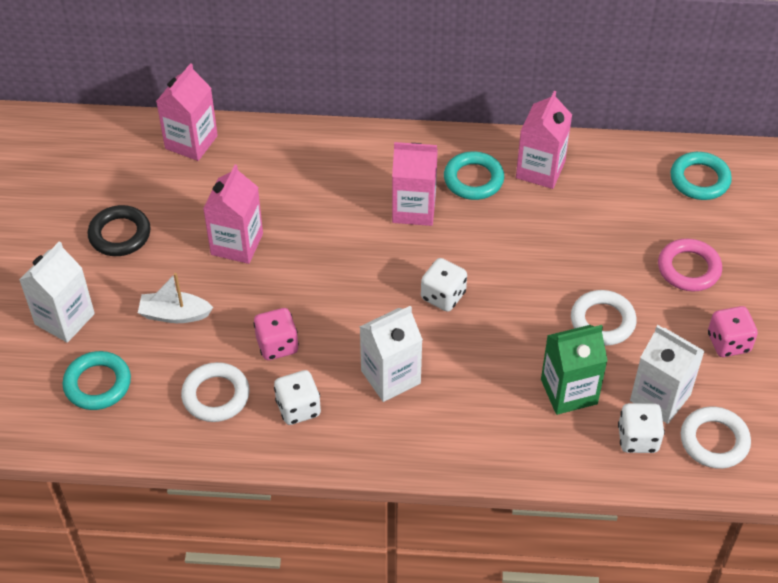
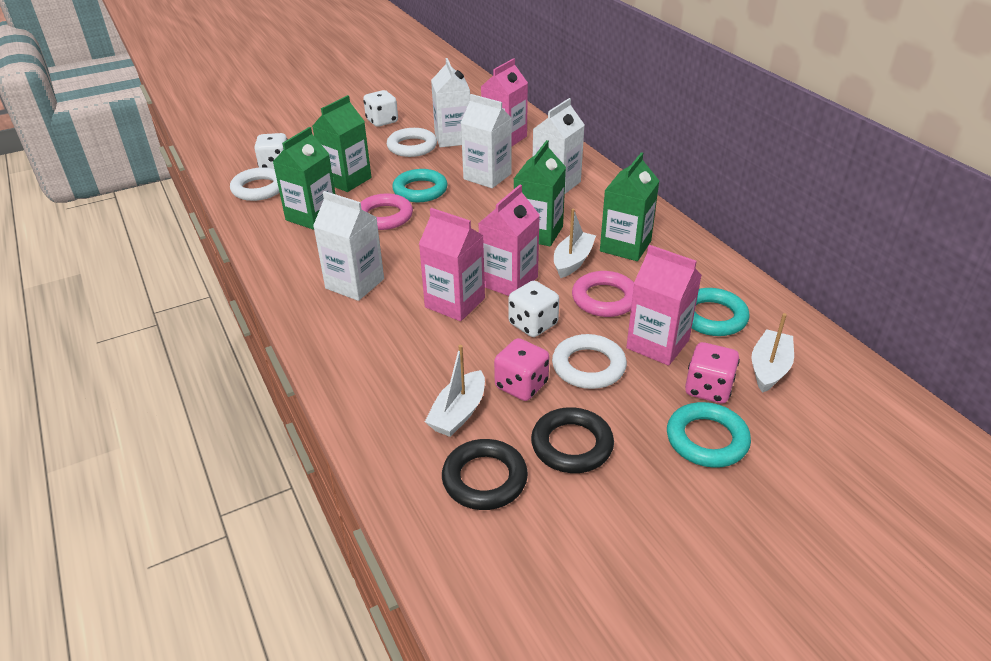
black ring: 1 -> 2
green carton: 1 -> 4
pink ring: 1 -> 2
white boat: 1 -> 3
white carton: 3 -> 4

